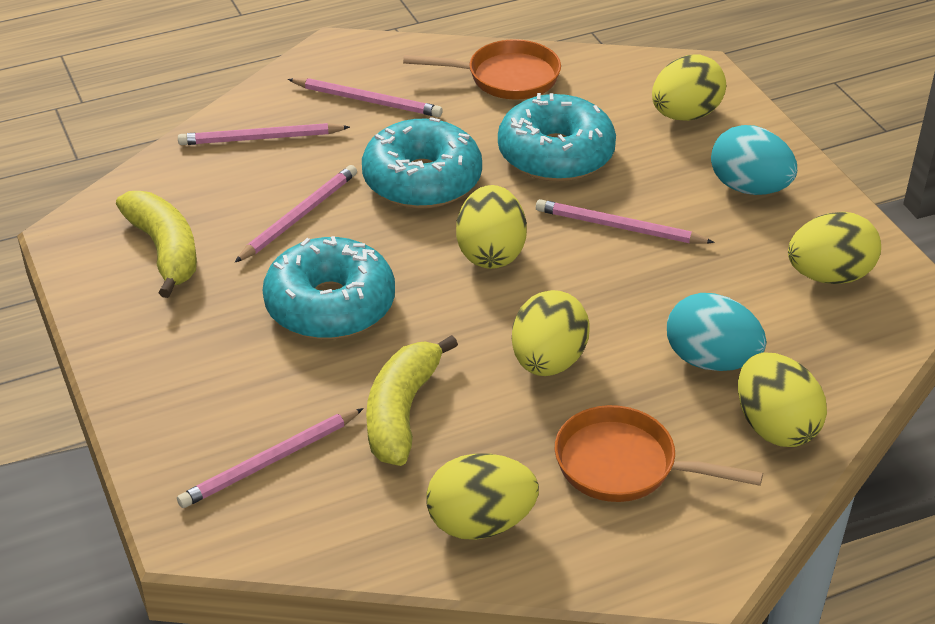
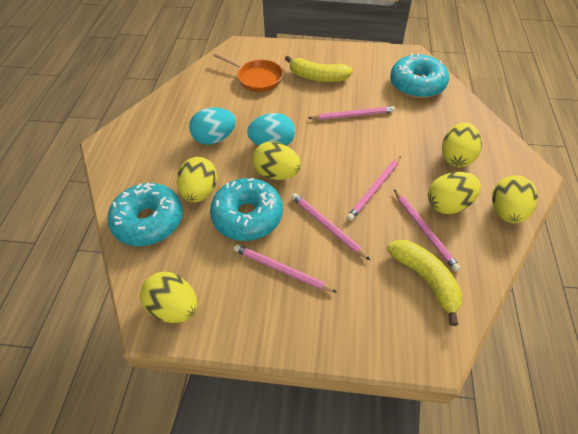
orange pan: 2 -> 1

